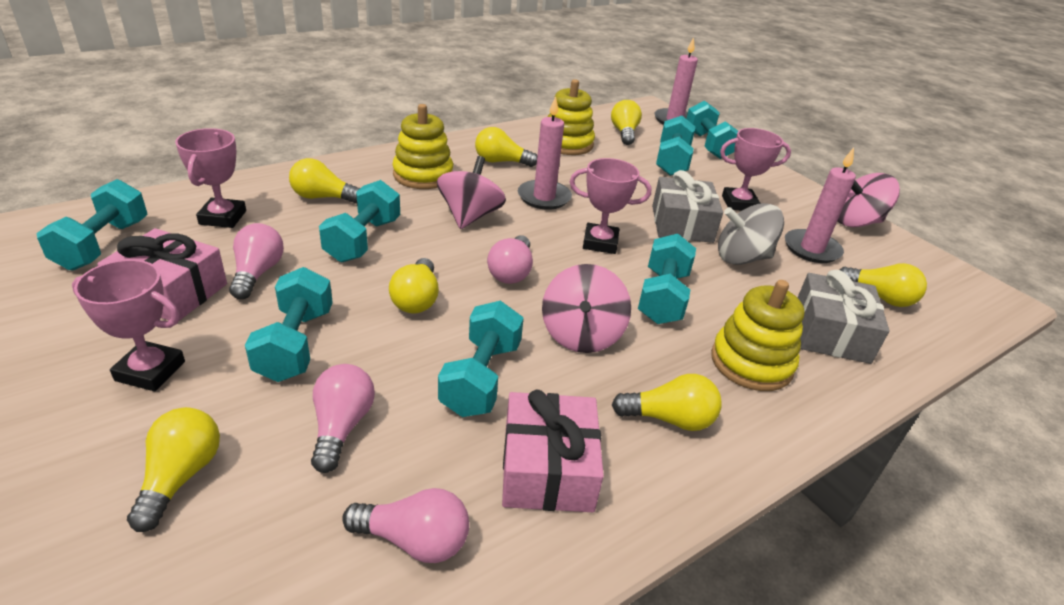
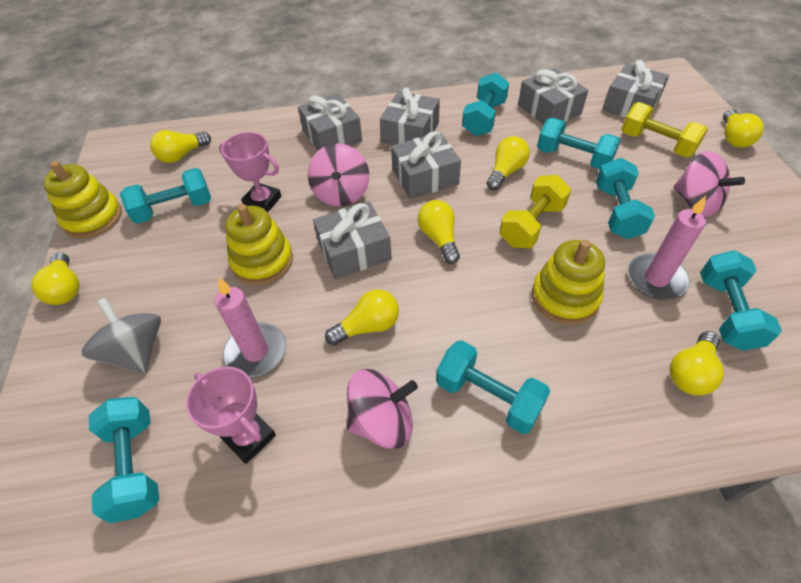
grey gift: 2 -> 6
pink candle: 3 -> 2
pink gift: 2 -> 0
pink light bulb: 4 -> 0
pink trophy: 4 -> 2
yellow dumbbell: 0 -> 2

